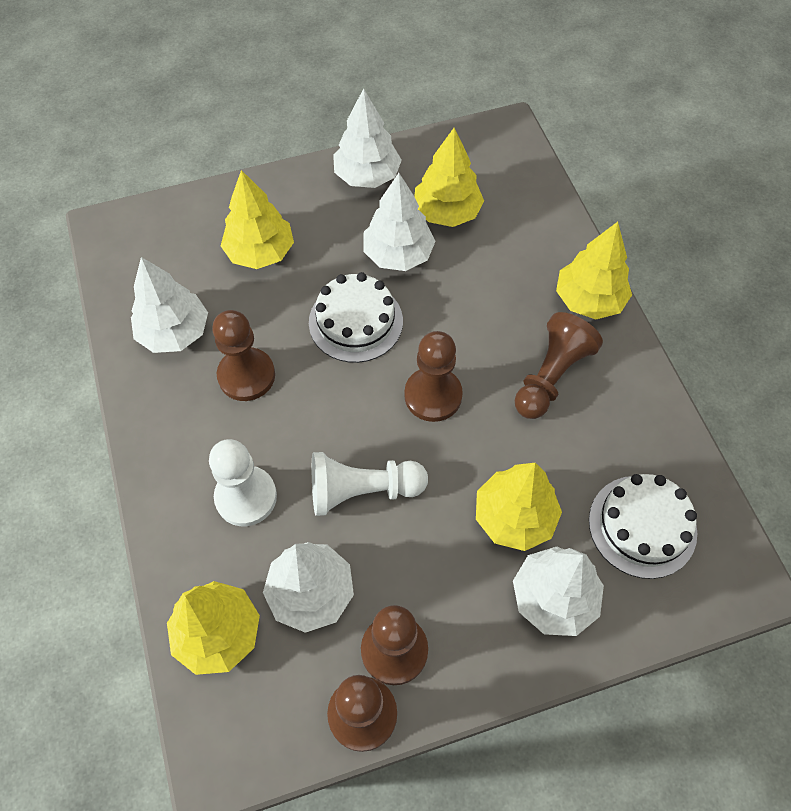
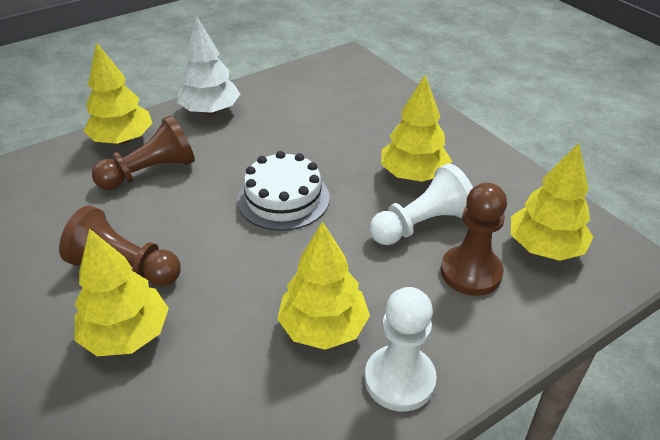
brown pawn: 5 -> 3
white cake: 2 -> 1
white tree: 5 -> 1

